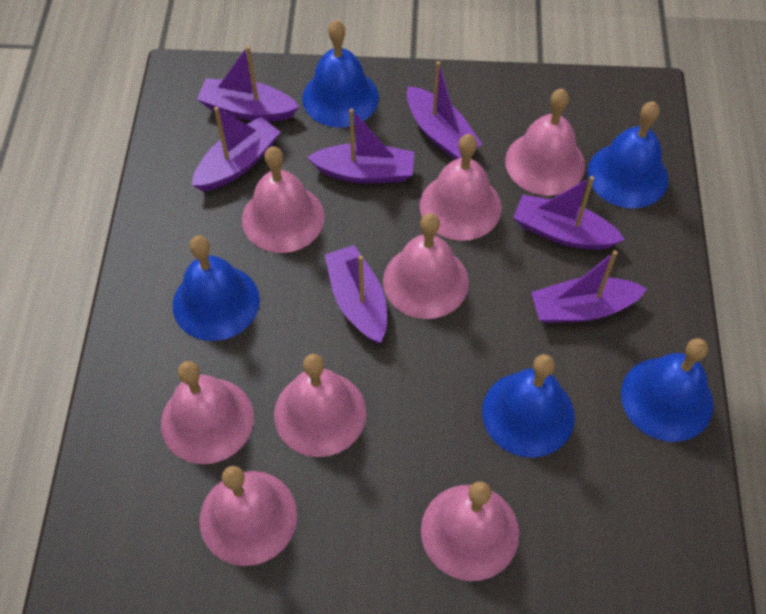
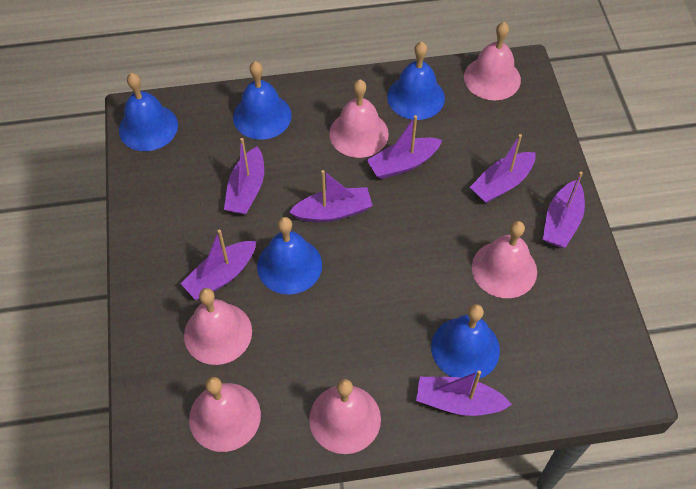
pink bell: 8 -> 6

